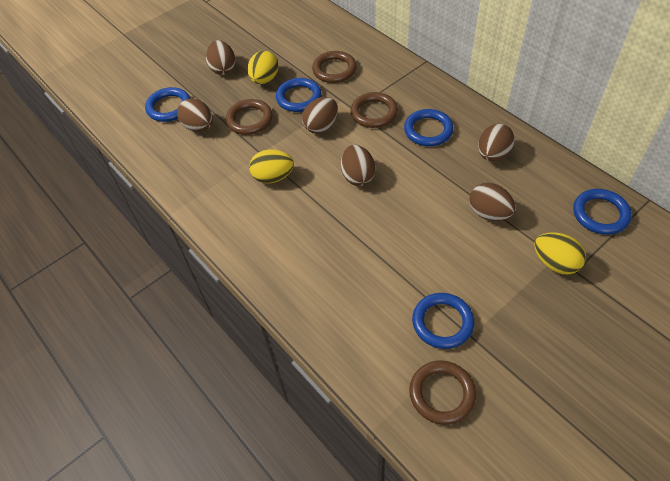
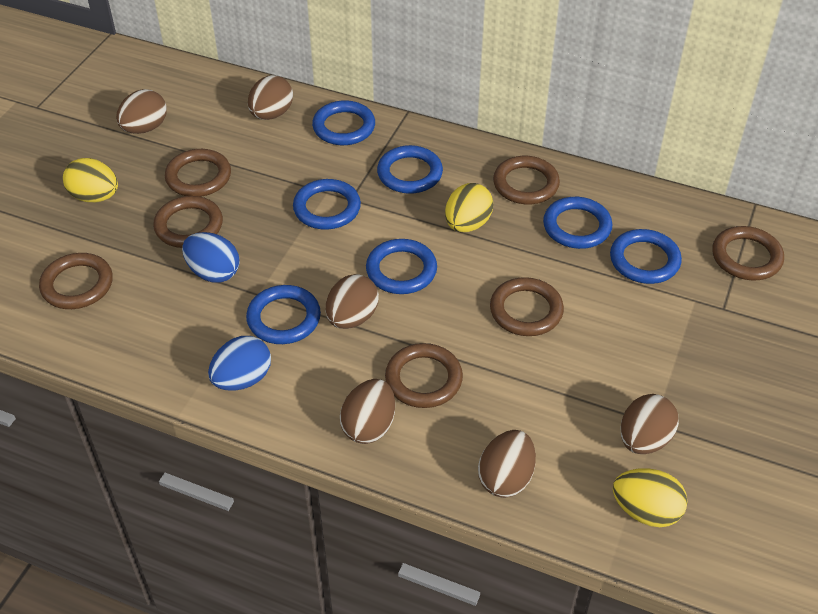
blue egg: 0 -> 2
blue ring: 5 -> 7
brown ring: 4 -> 7

